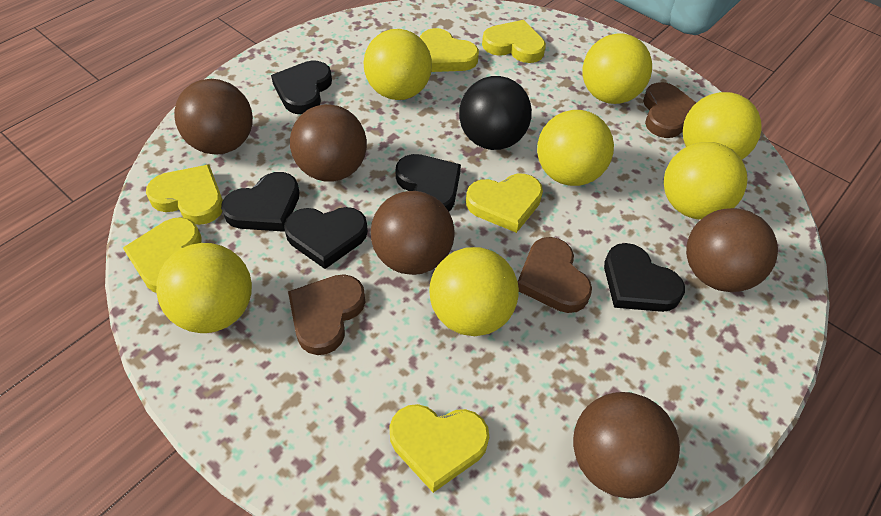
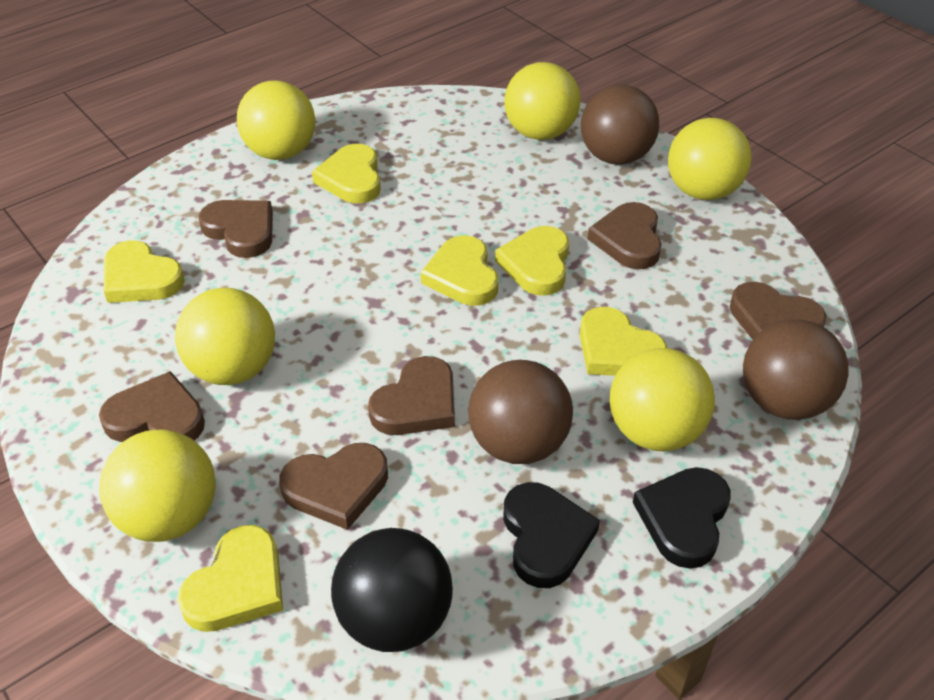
black heart: 5 -> 2
brown ball: 5 -> 3
brown heart: 3 -> 6
yellow ball: 7 -> 6

